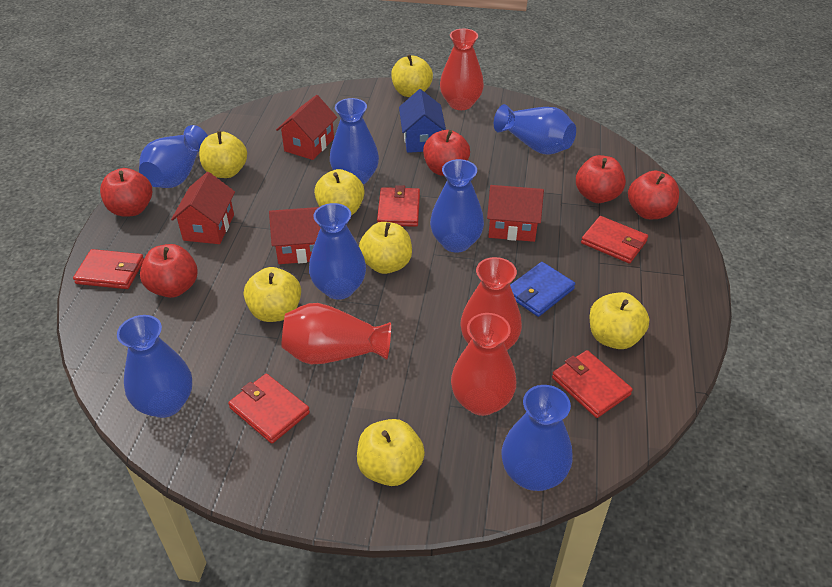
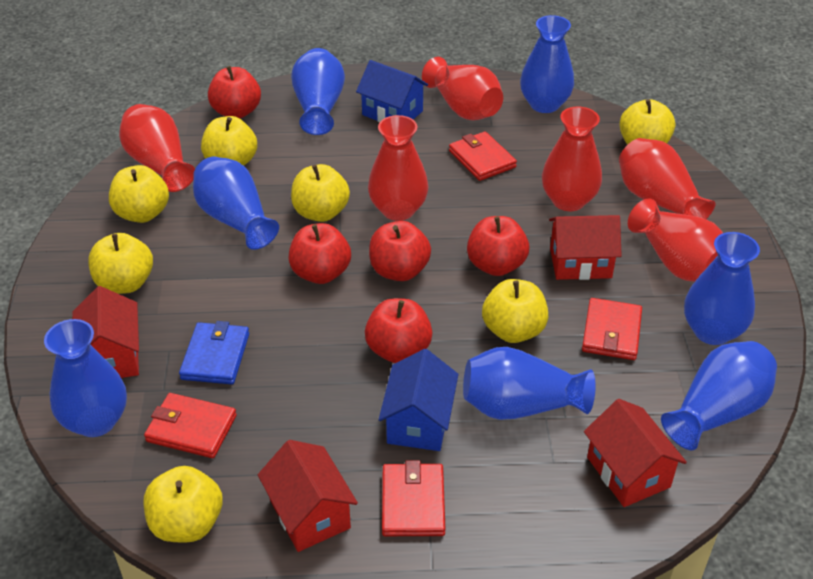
blue house: 1 -> 2
red vase: 4 -> 6
red wallet: 5 -> 4

